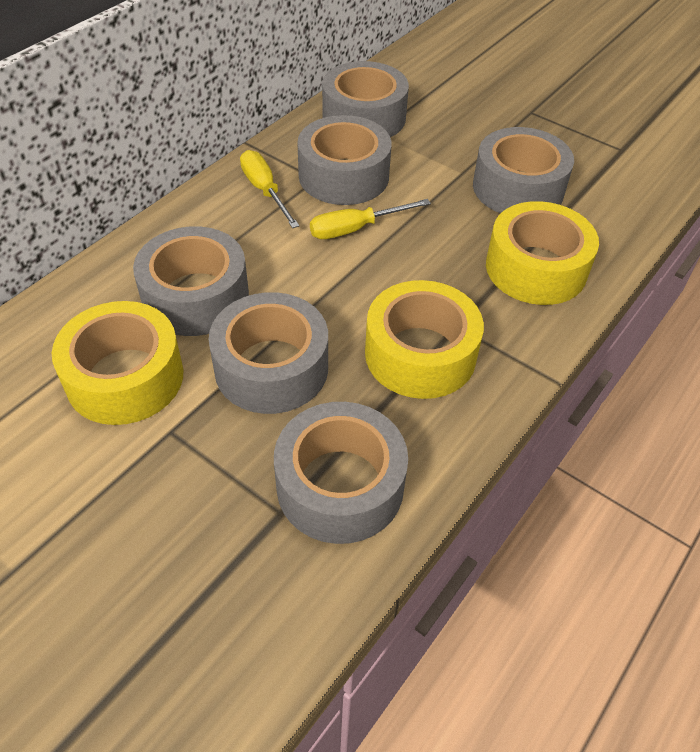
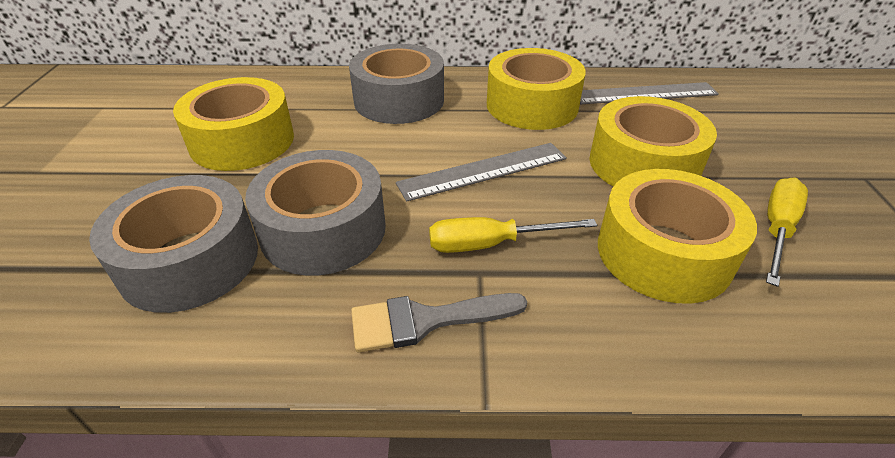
grey brush: 0 -> 1
grey ruler: 0 -> 2
grey tape: 6 -> 3
yellow tape: 3 -> 4

